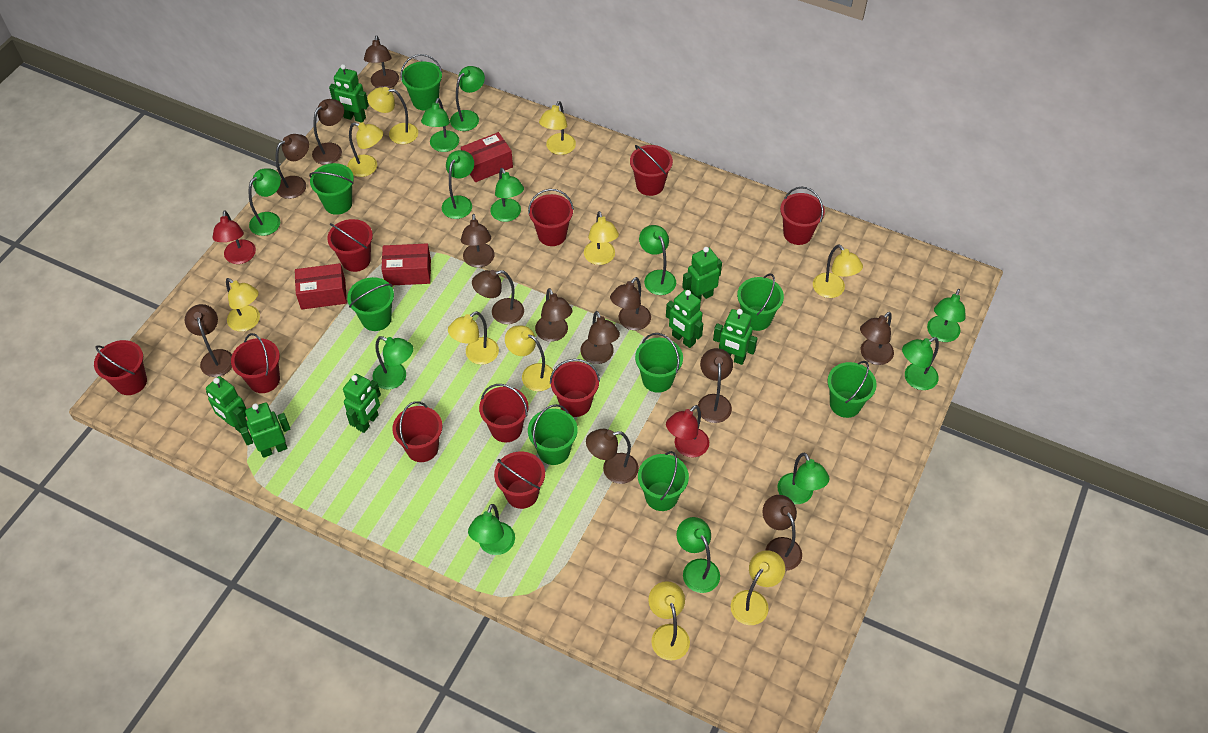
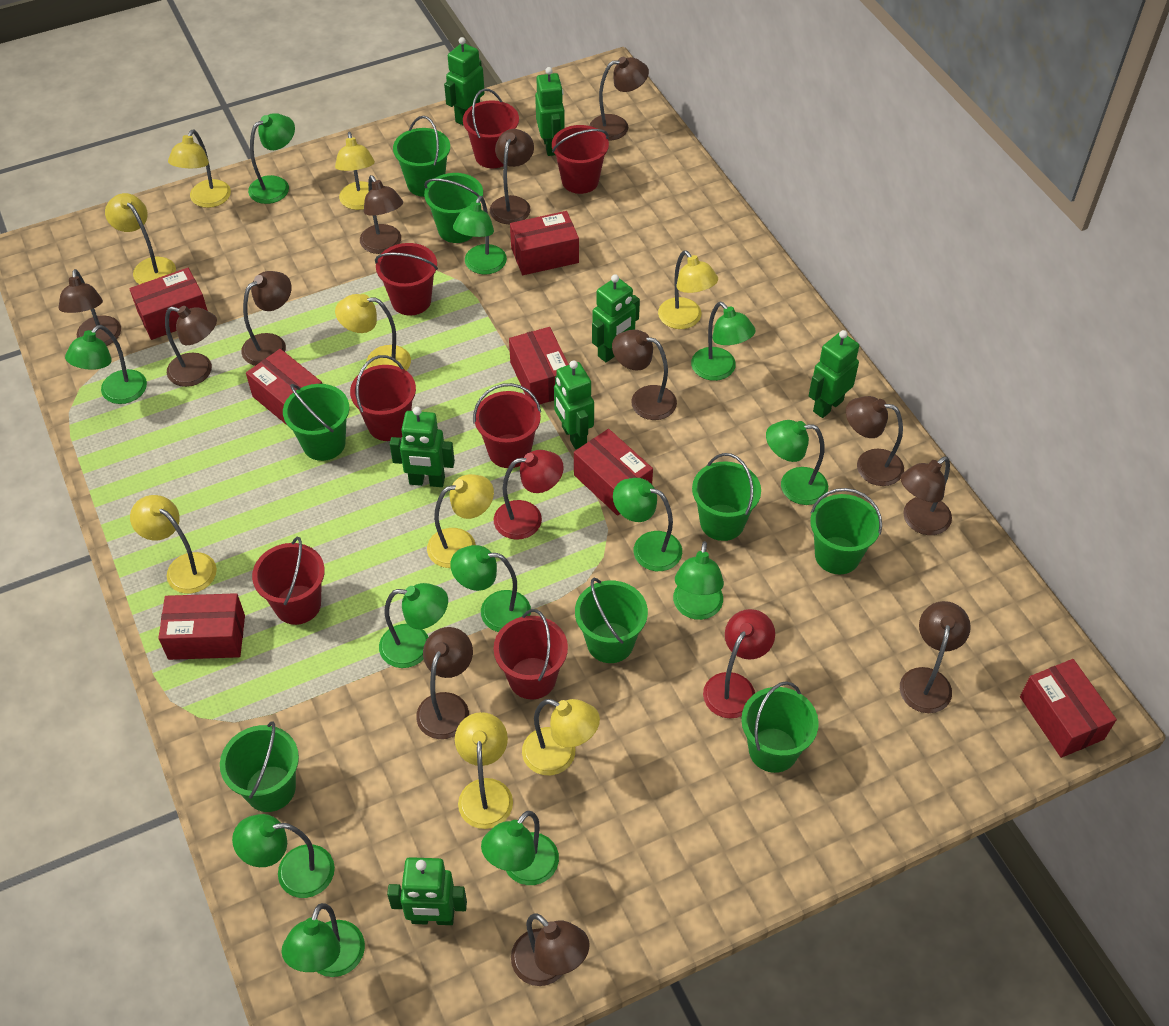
brown lamp: 13 -> 12
red box: 3 -> 7
red bucket: 10 -> 7
yellow lamp: 10 -> 9

